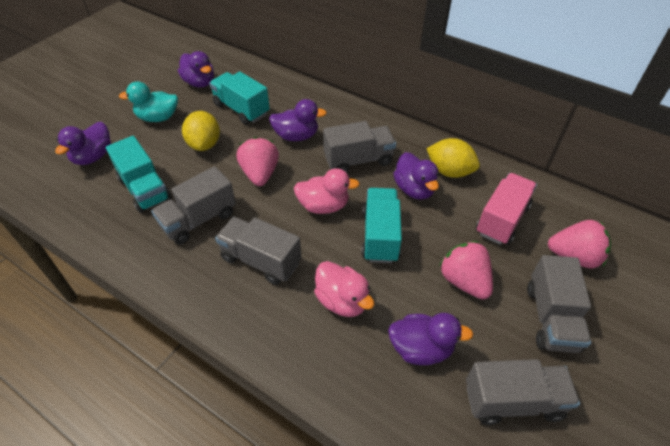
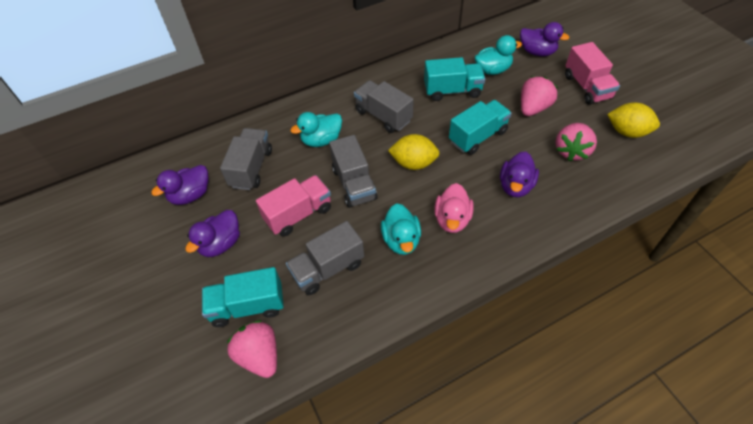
grey truck: 5 -> 4
pink duck: 2 -> 1
pink truck: 1 -> 2
purple duck: 5 -> 4
turquoise duck: 1 -> 3

